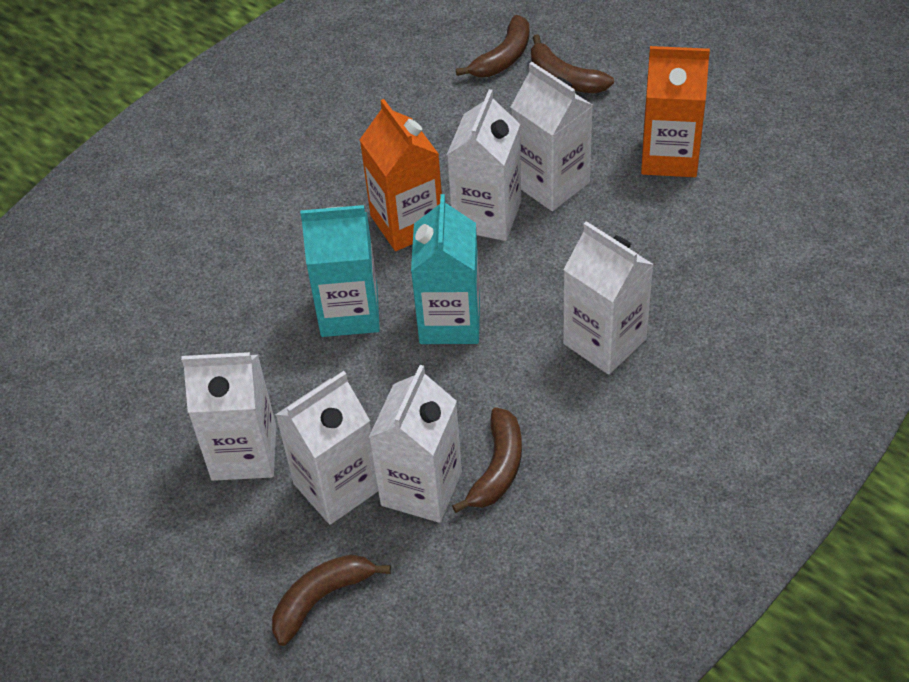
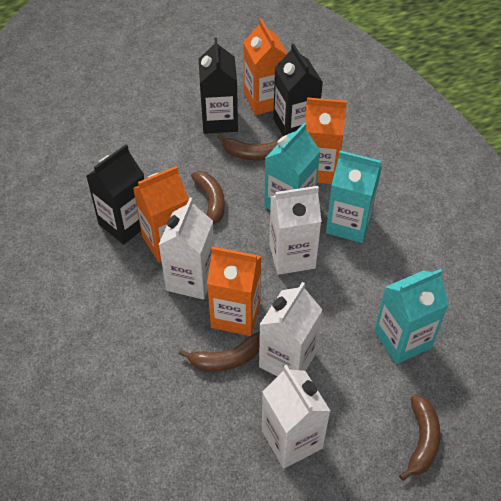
black carton: 0 -> 3
orange carton: 2 -> 4
turquoise carton: 2 -> 3
white carton: 6 -> 4

